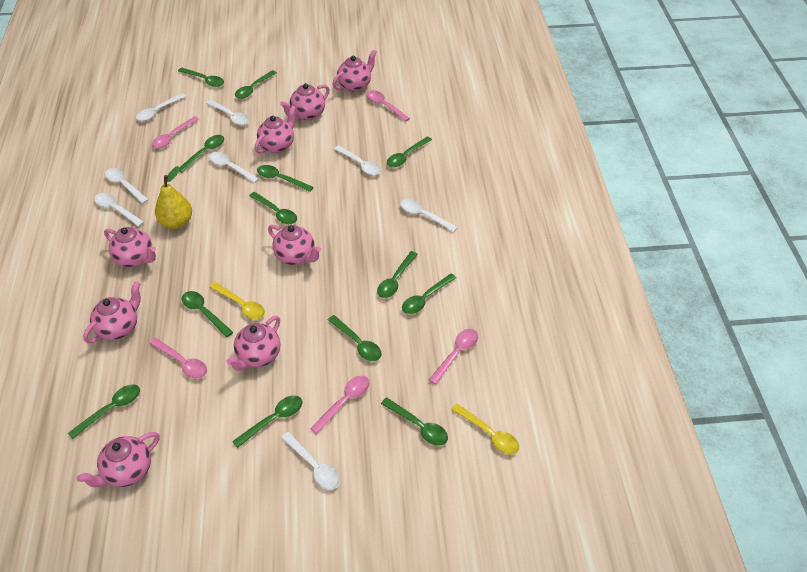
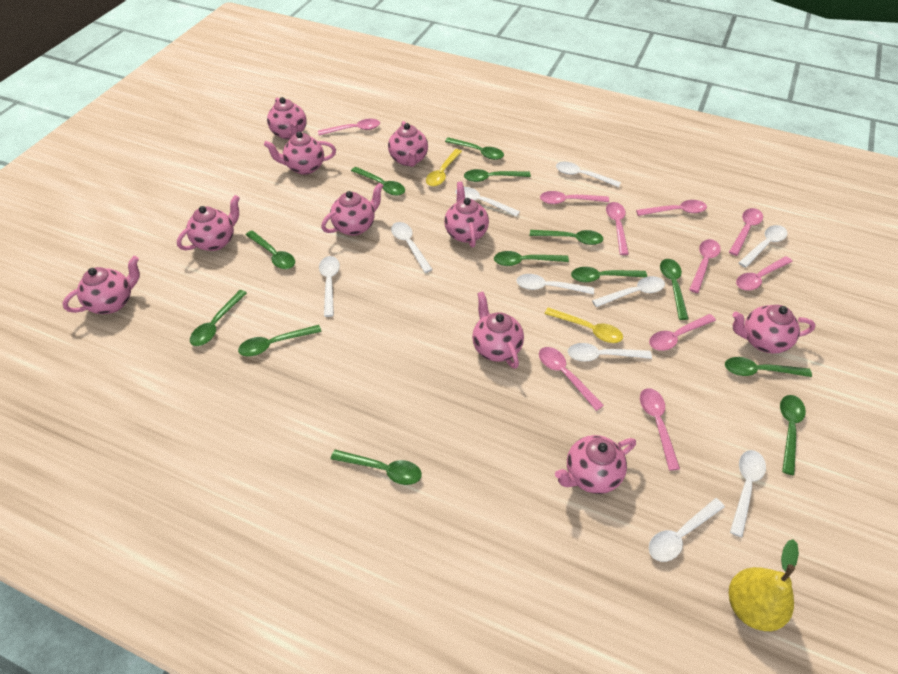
pink spoon: 5 -> 10
pink teapot: 8 -> 10
white spoon: 8 -> 10

